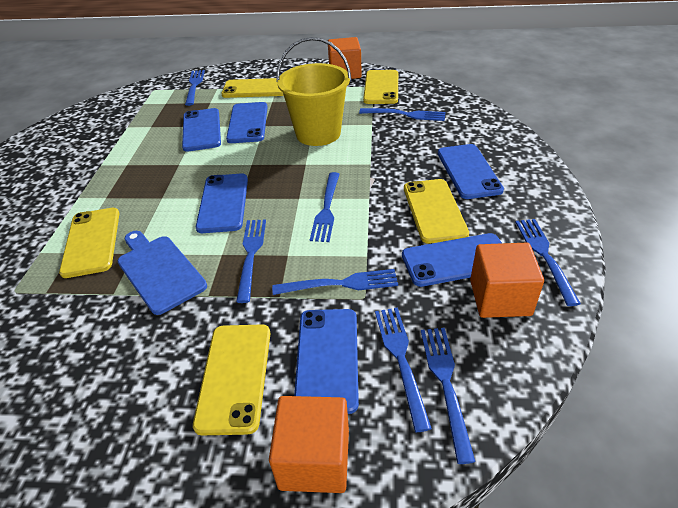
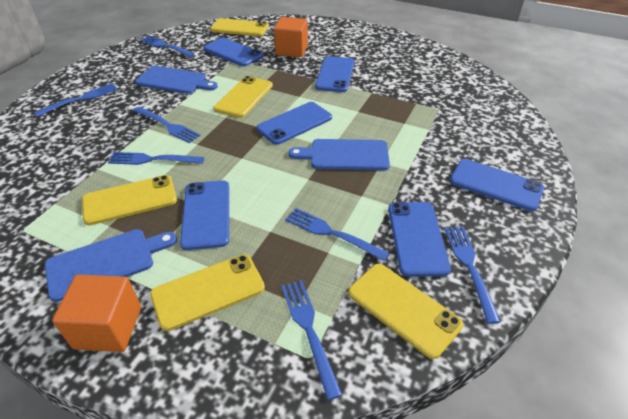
blue cutting board: 1 -> 3
blue fork: 8 -> 7
orange cube: 3 -> 2
yellow bucket: 1 -> 0

